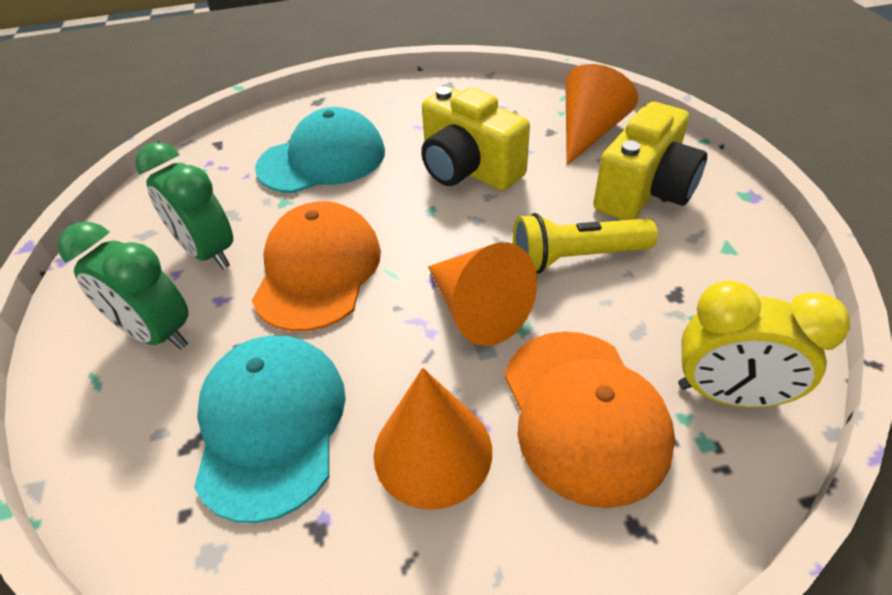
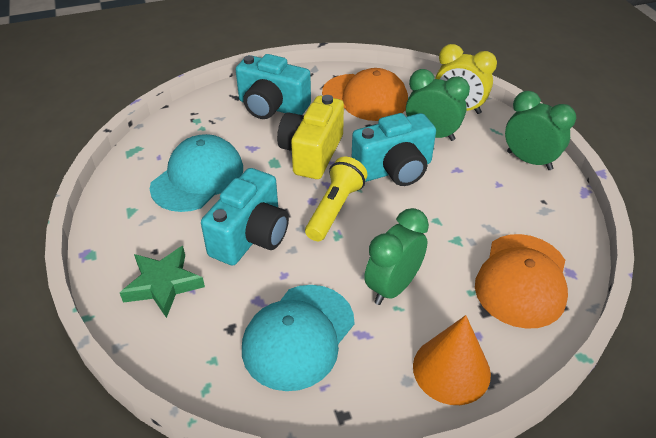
green clock: 2 -> 3
green star: 0 -> 1
orange cone: 3 -> 1
turquoise camera: 0 -> 3
yellow camera: 2 -> 1

